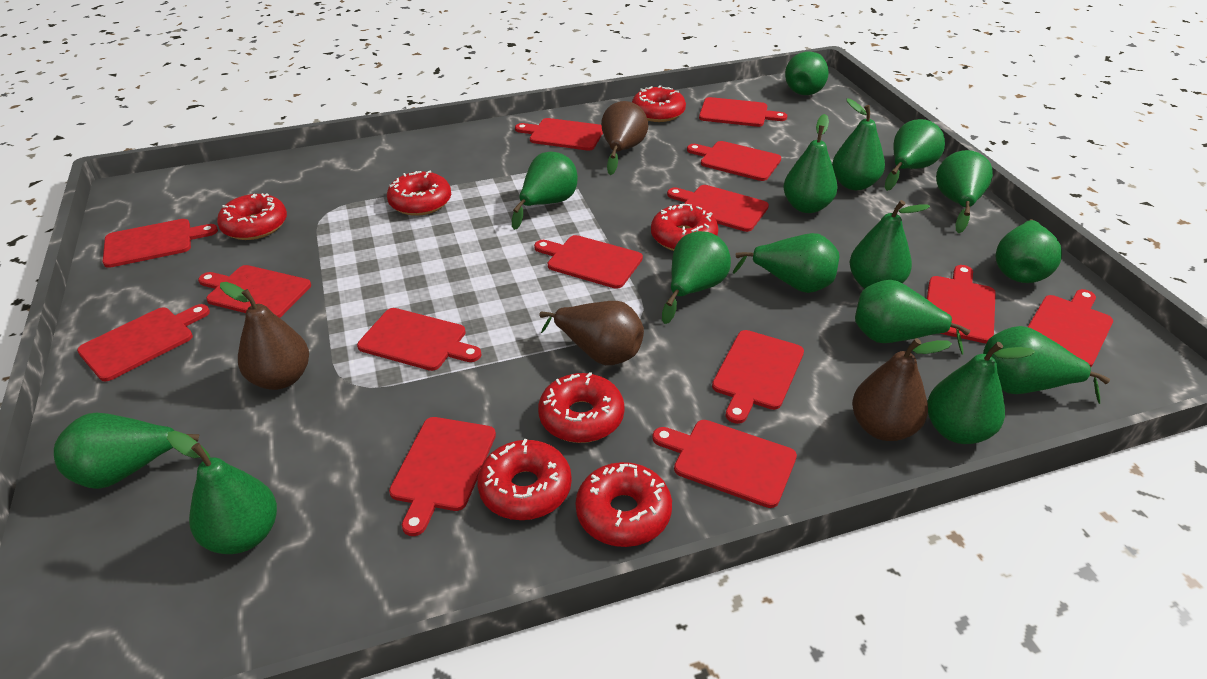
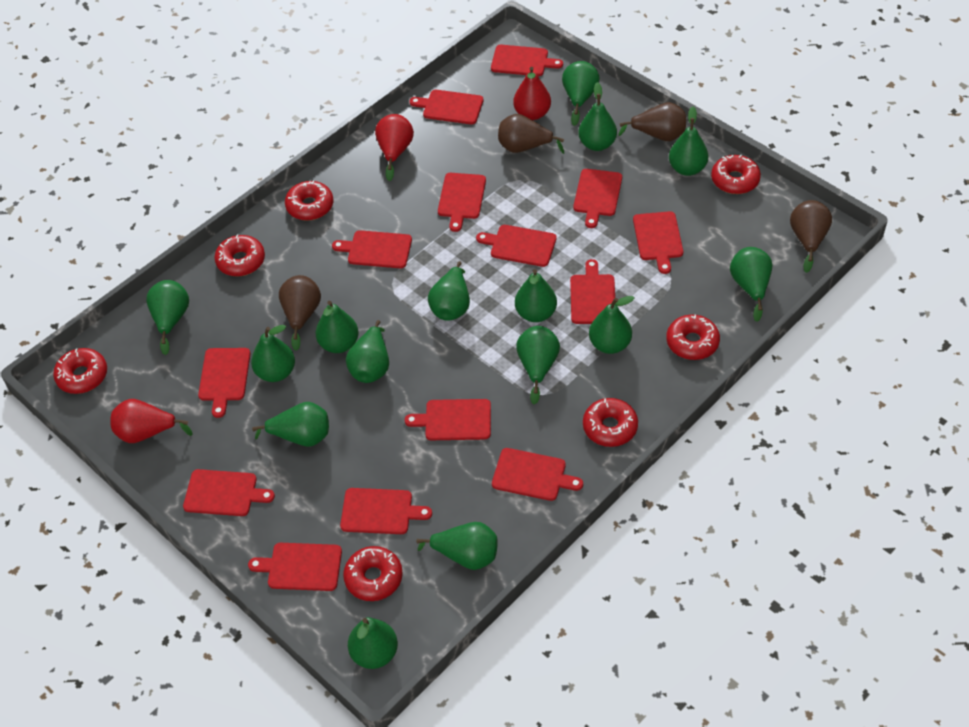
red pear: 0 -> 3

